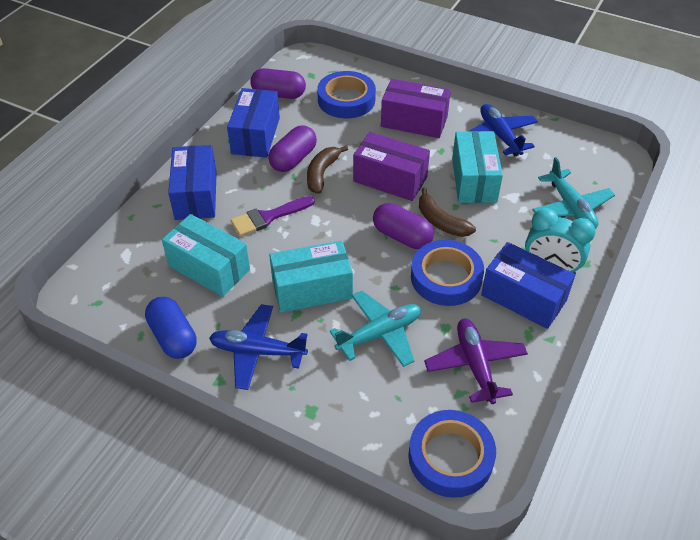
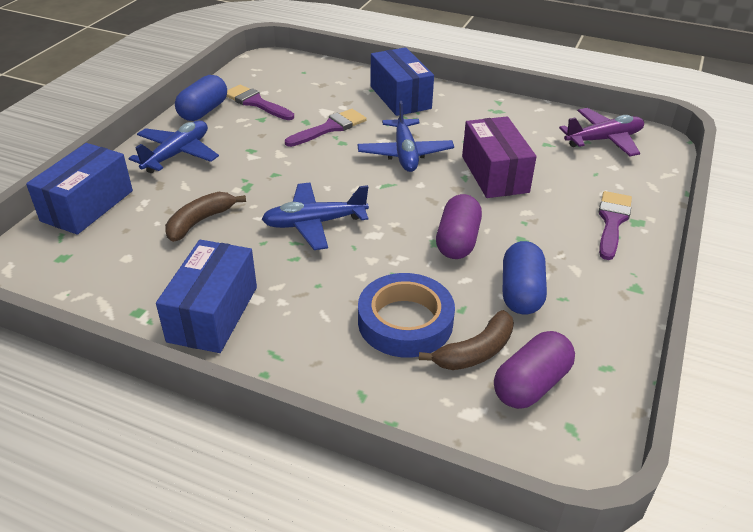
blue capsule: 1 -> 2
blue plane: 2 -> 3
blue tape: 3 -> 1
purple box: 2 -> 1
purple brush: 1 -> 3
purple capsule: 3 -> 2
turquoise box: 3 -> 0
turquoise clock: 1 -> 0
turquoise plane: 2 -> 0

